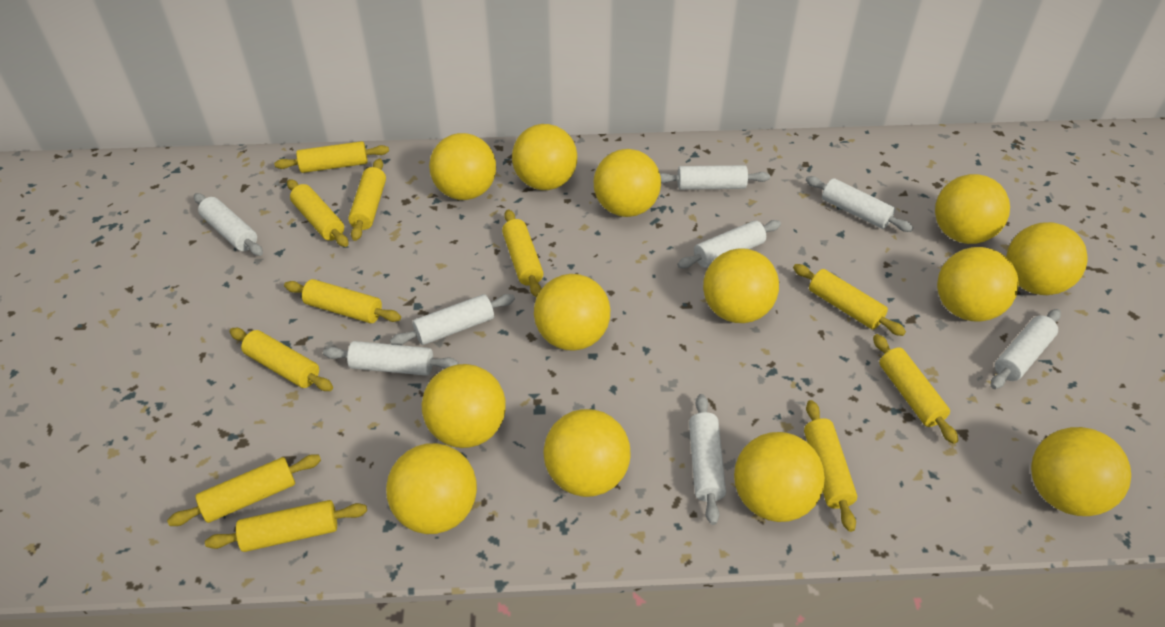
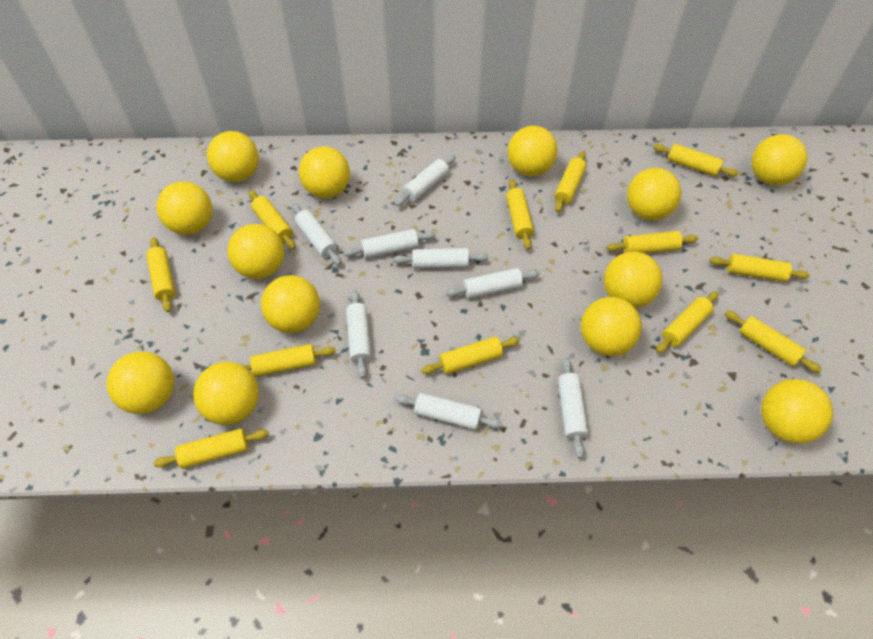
yellow rolling pin: 11 -> 12

